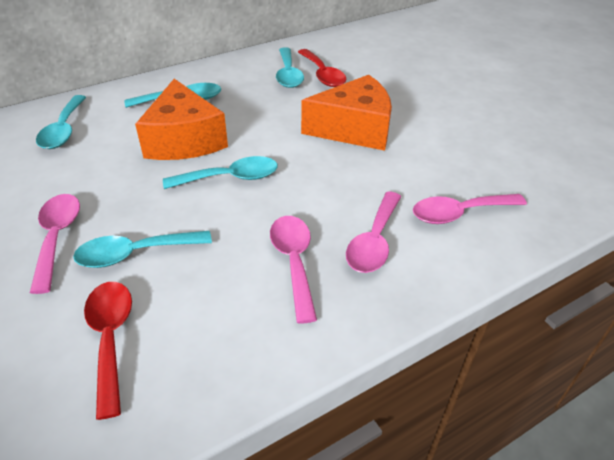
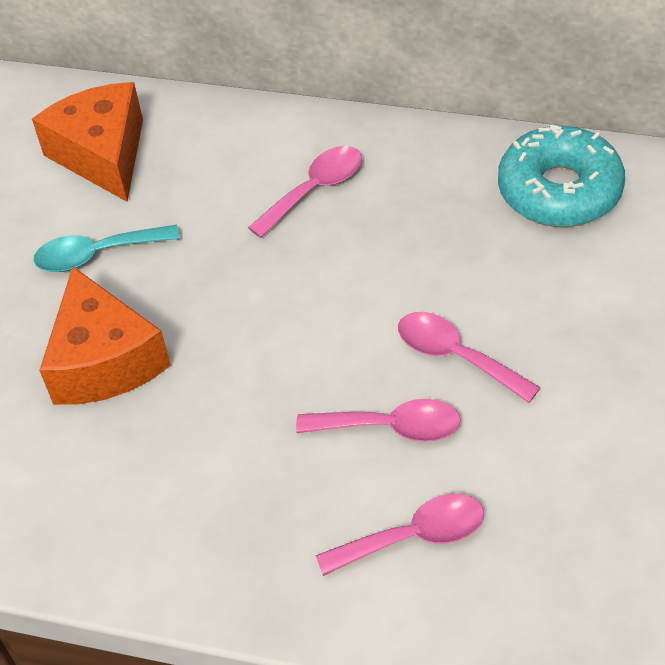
red spoon: 2 -> 0
turquoise donut: 0 -> 1
turquoise spoon: 5 -> 1

